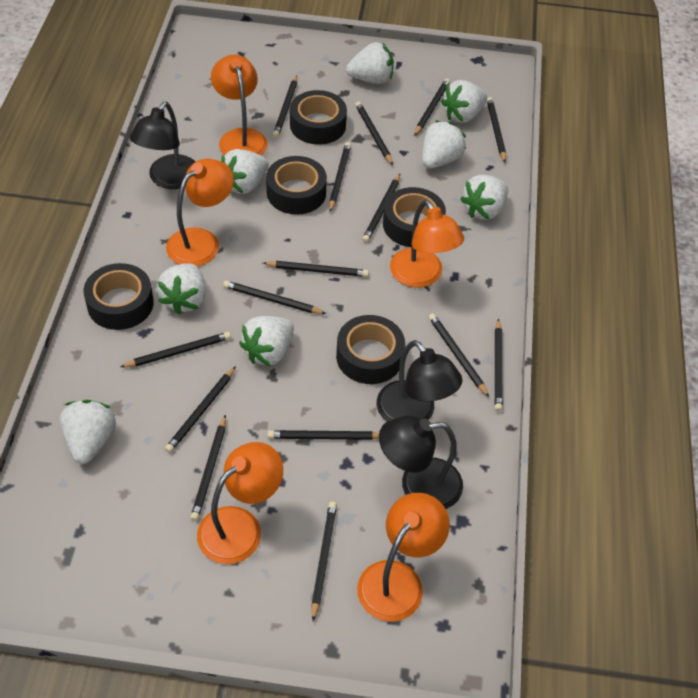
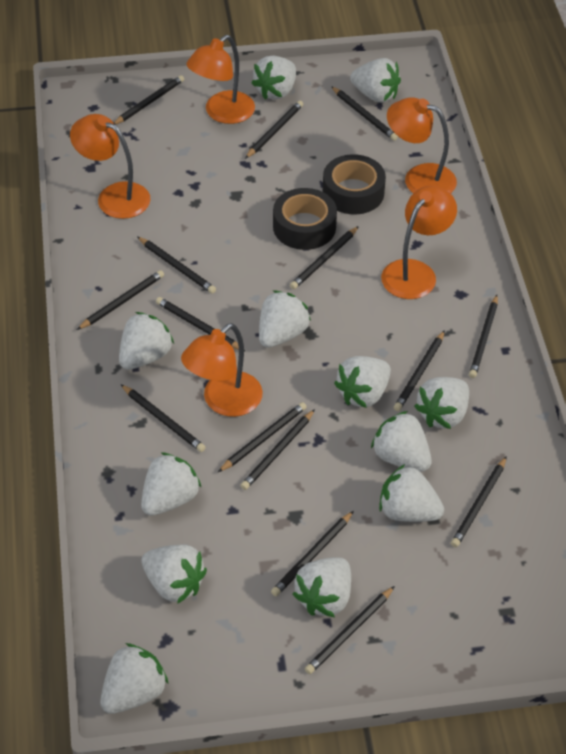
black lamp: 3 -> 0
black tape: 5 -> 2
white strawberry: 8 -> 12

